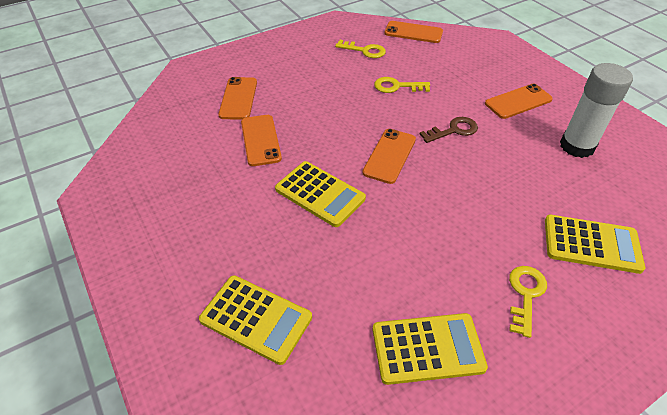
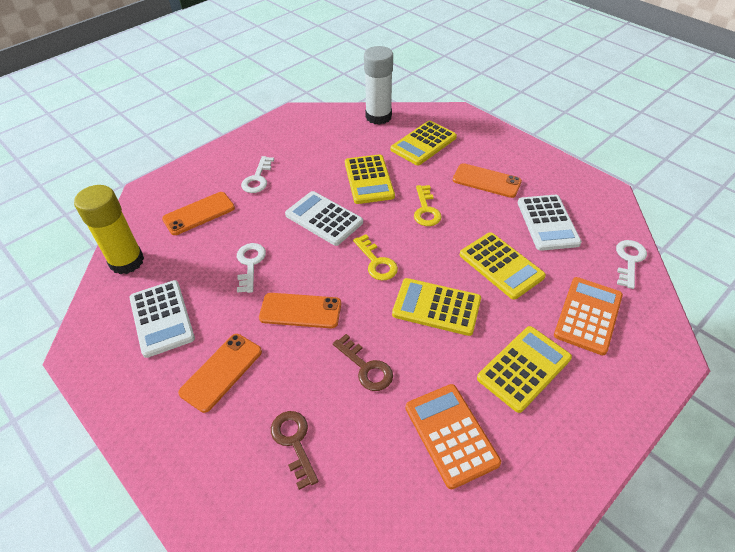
brown key: 1 -> 2
orange calculator: 0 -> 2
orange phone: 5 -> 4
white calculator: 0 -> 3
white key: 0 -> 3
yellow calculator: 4 -> 5
yellow glue stick: 0 -> 1
yellow key: 3 -> 2

